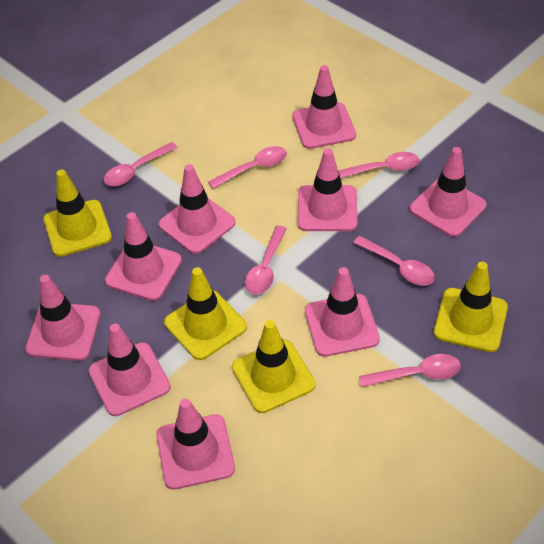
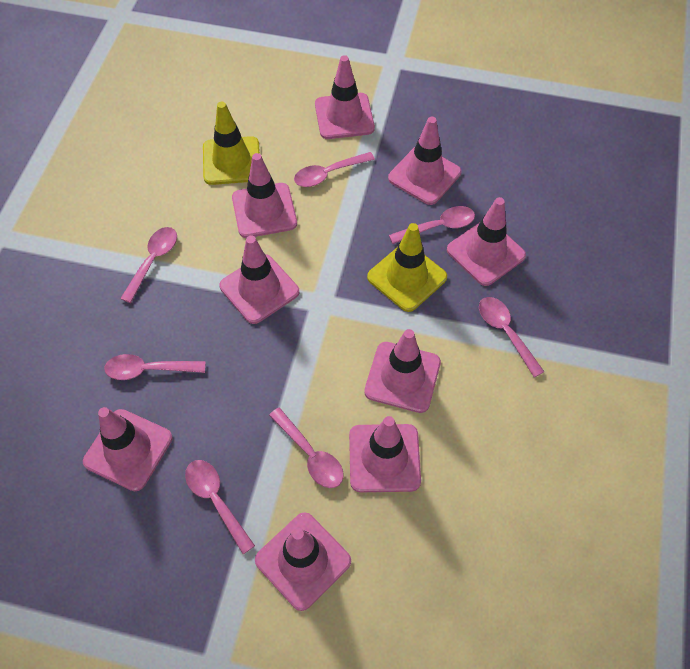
pink spoon: 6 -> 7
yellow traffic cone: 4 -> 2

